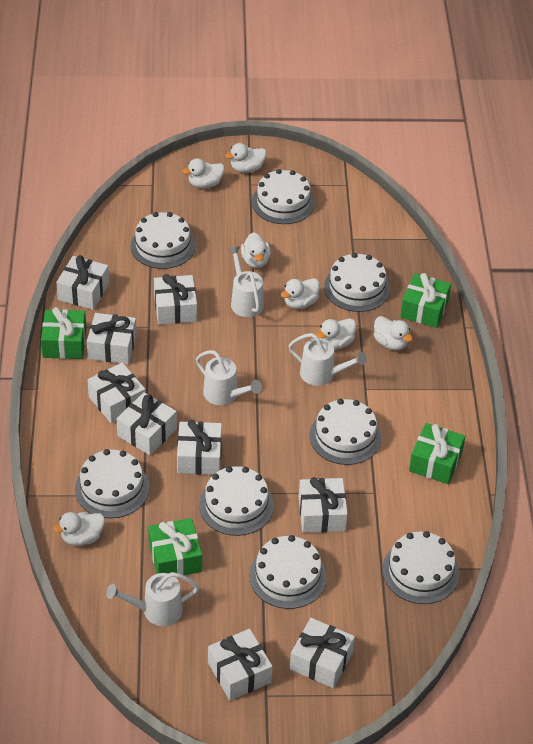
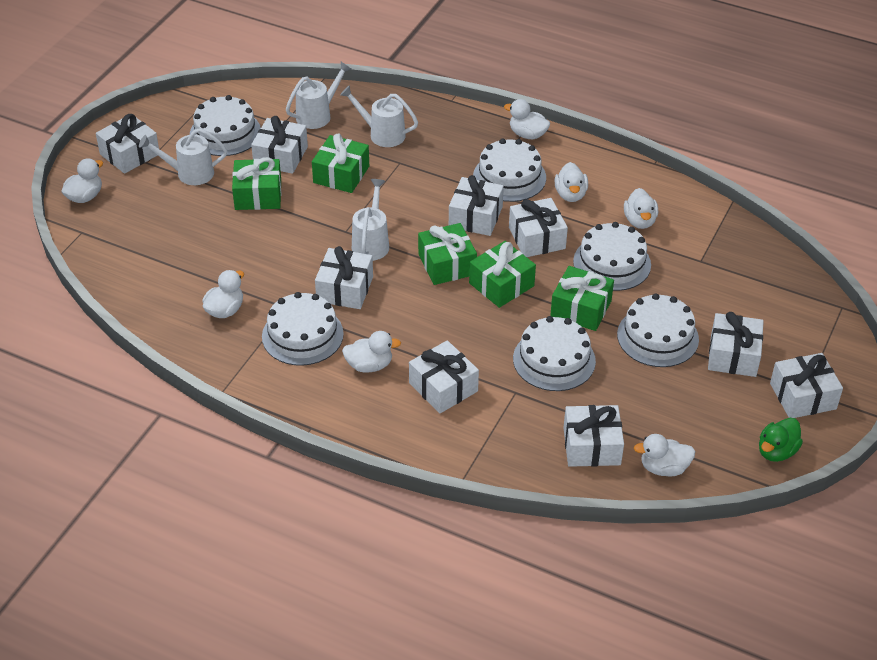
green duck: 0 -> 1
green gift: 4 -> 5
white cake: 8 -> 6

